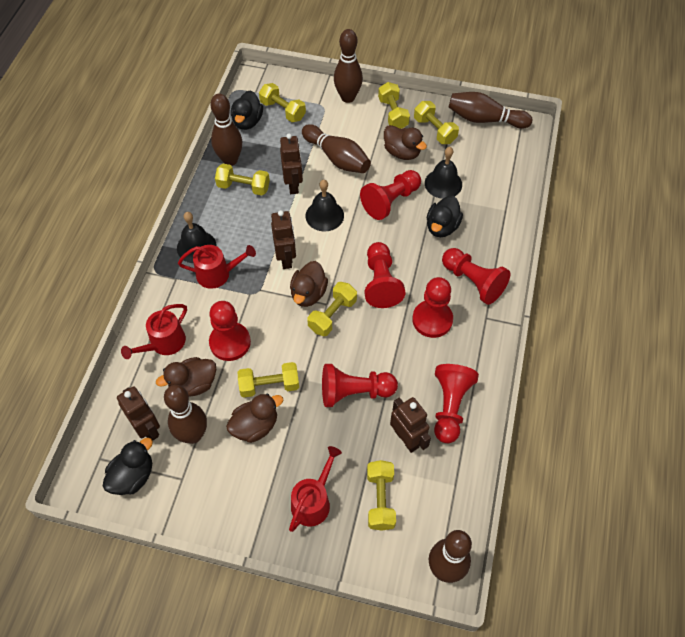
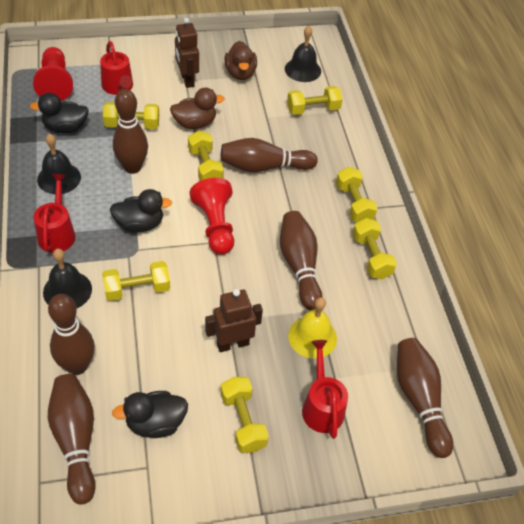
brown duck: 4 -> 2
brown robot: 4 -> 2
red pawn: 7 -> 2
yellow bell: 0 -> 1

